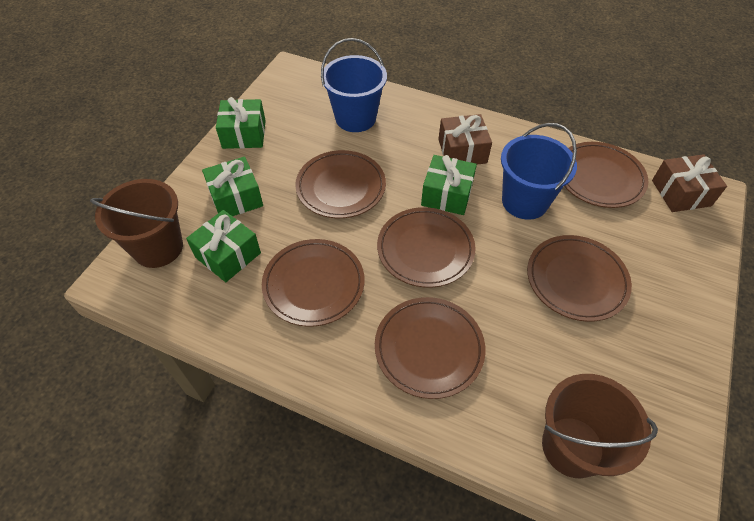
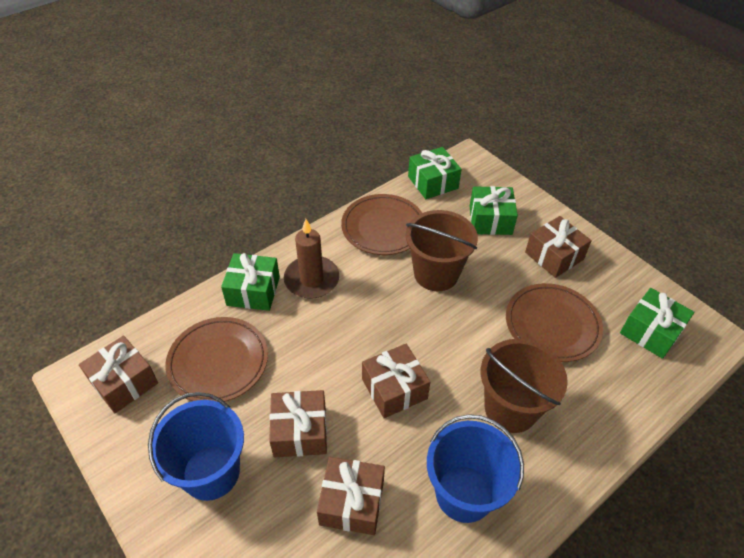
brown candle: 0 -> 1
brown gift: 2 -> 5
brown plate: 6 -> 3

